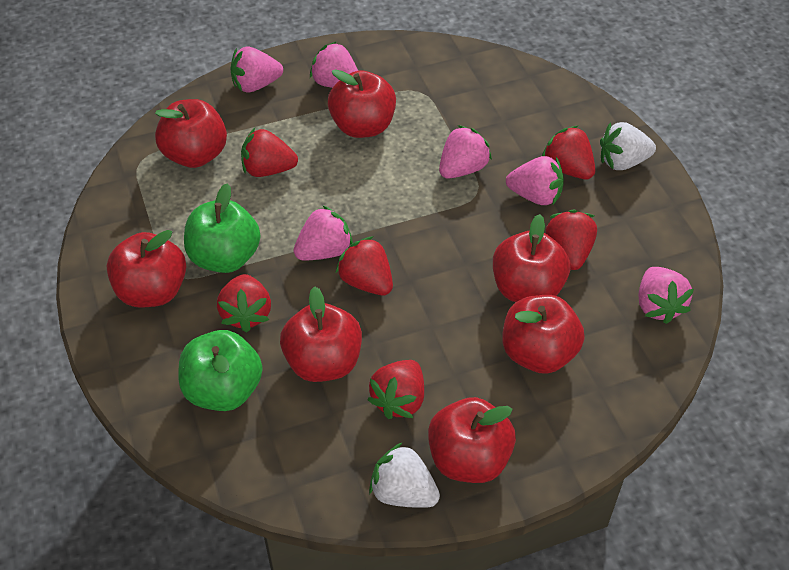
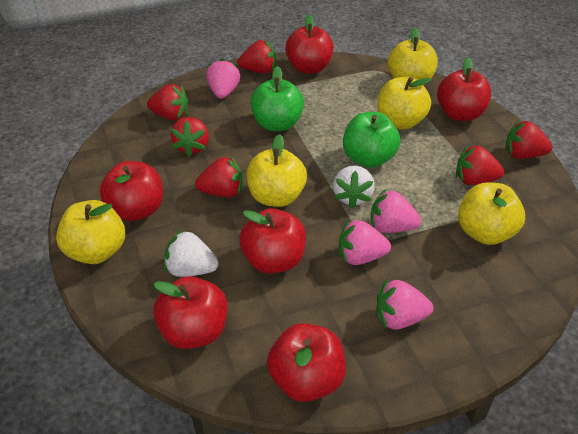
pink strawberry: 6 -> 4
red apple: 7 -> 6
yellow apple: 0 -> 5

